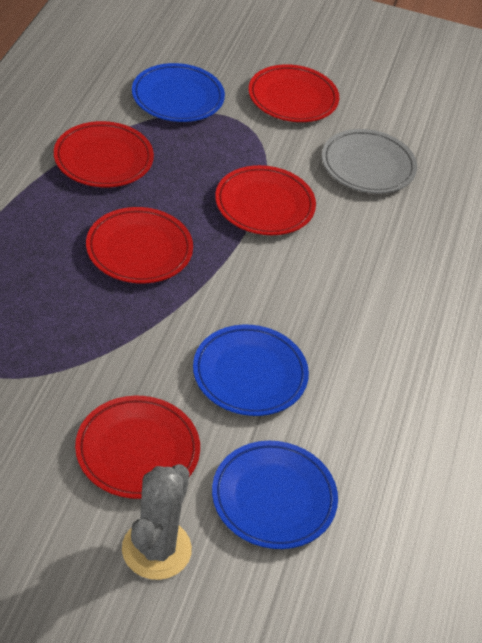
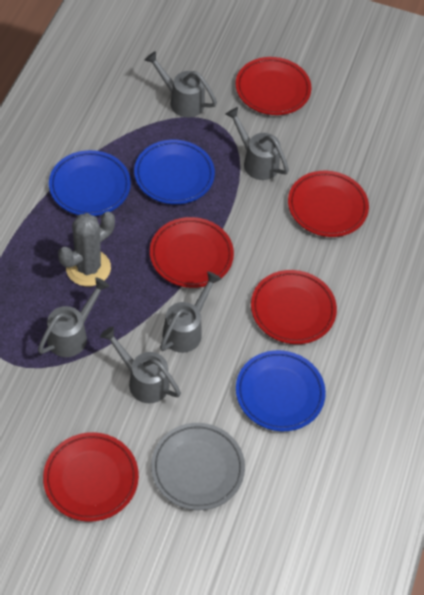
grey watering can: 0 -> 5

